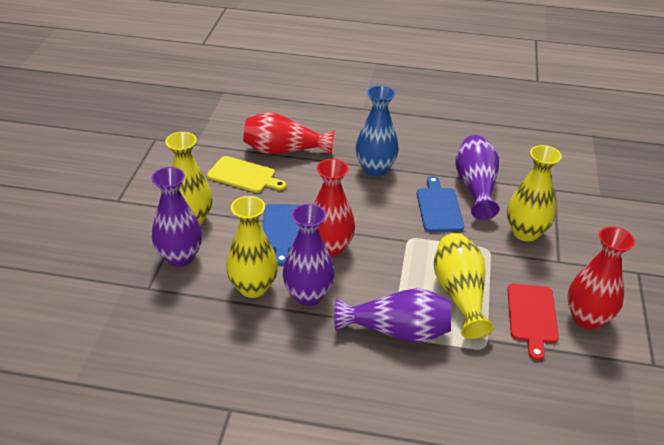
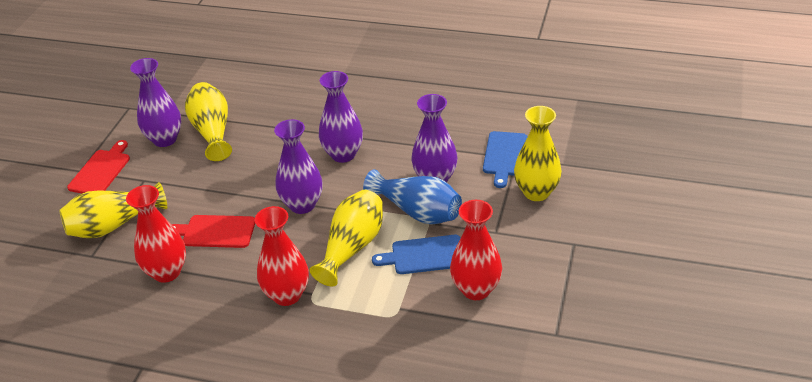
red cutting board: 1 -> 2
yellow cutting board: 1 -> 0

